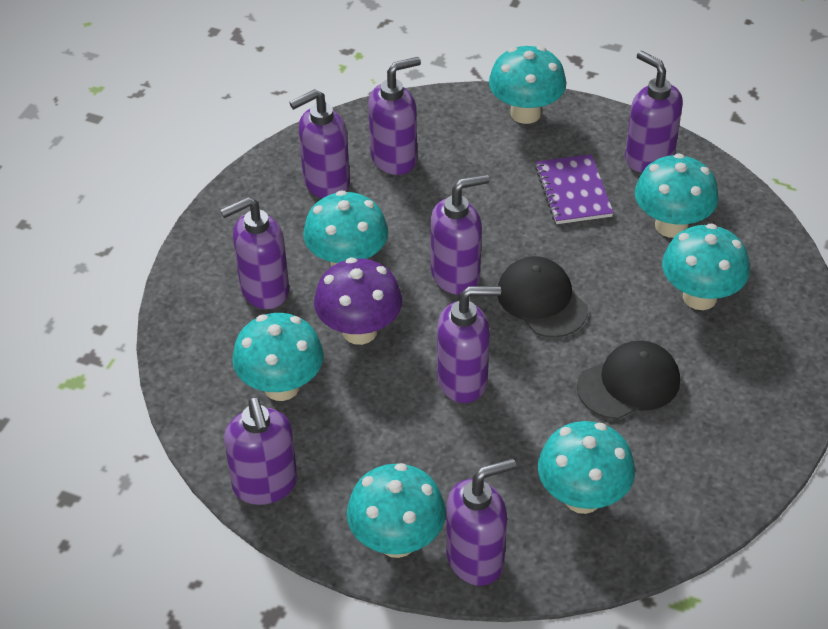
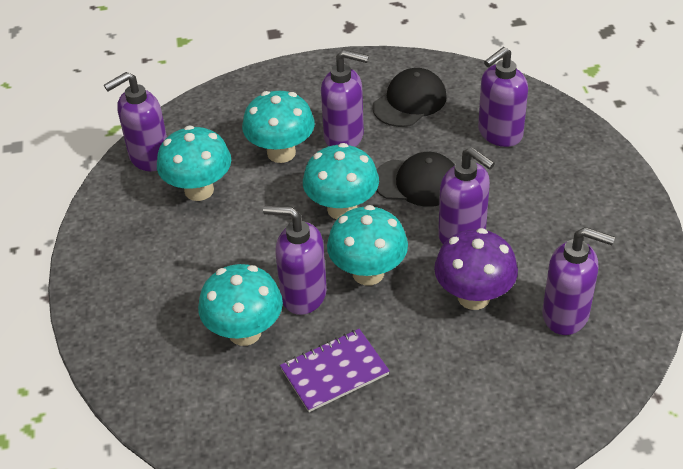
purple soap dispenser: 8 -> 6
turquoise mushroom: 7 -> 5

